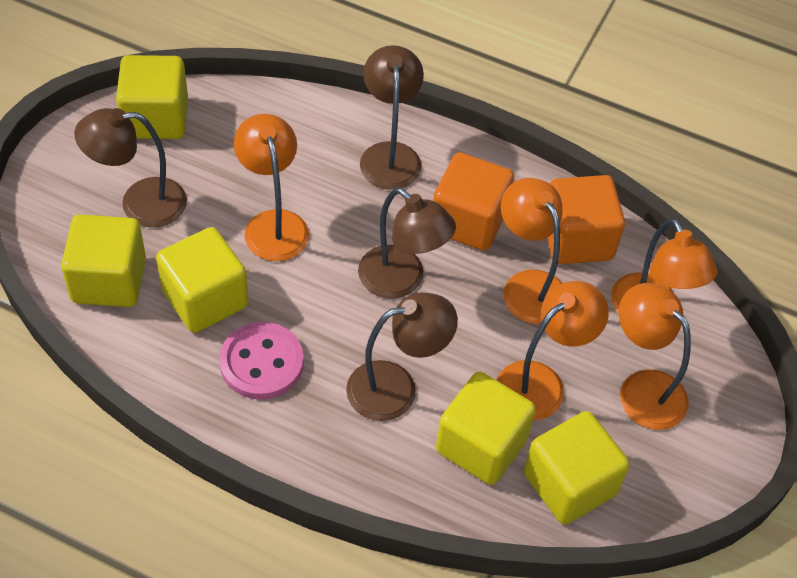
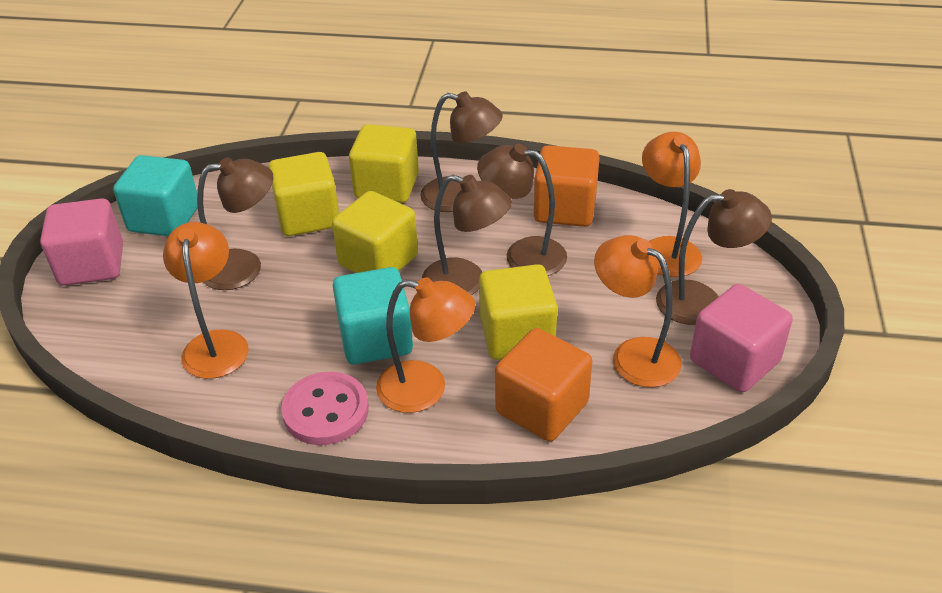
brown lamp: 4 -> 5
orange lamp: 5 -> 4
pink cube: 0 -> 2
turquoise cube: 0 -> 2
yellow cube: 5 -> 4

